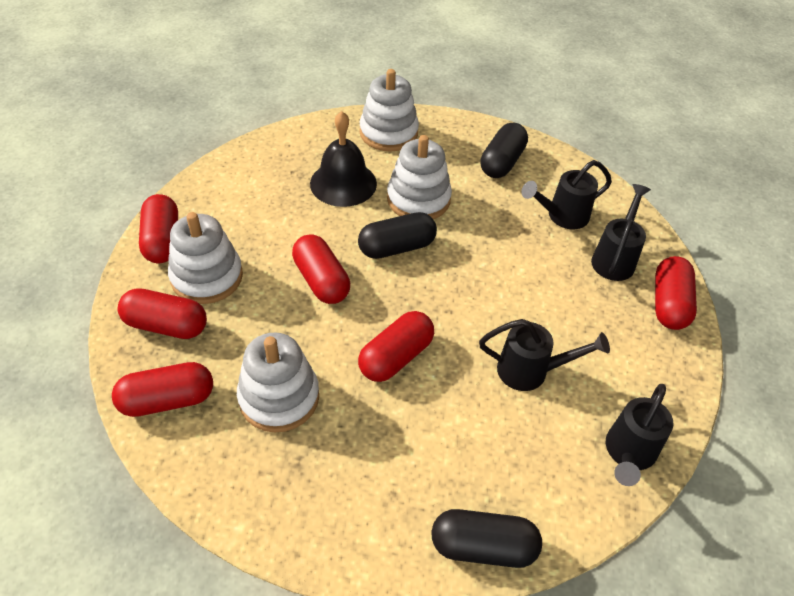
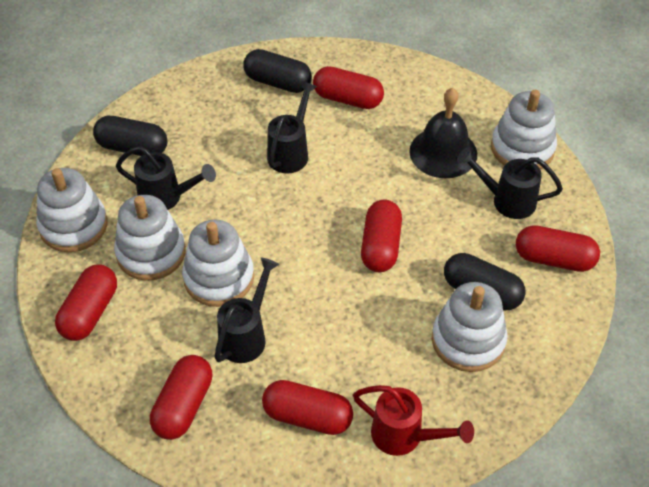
red watering can: 0 -> 1
white stacking toy: 4 -> 5

